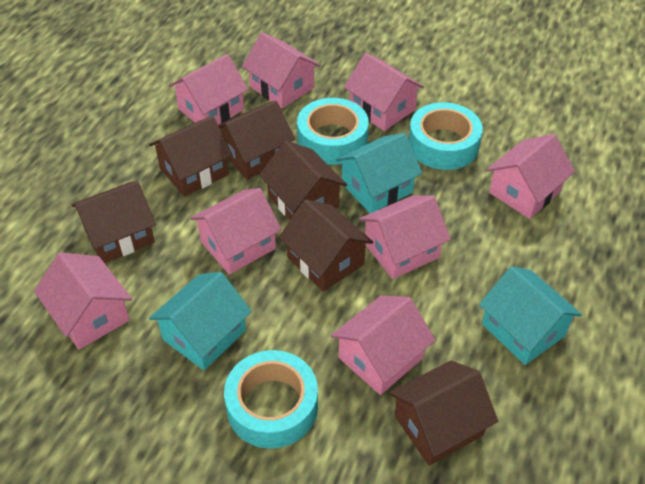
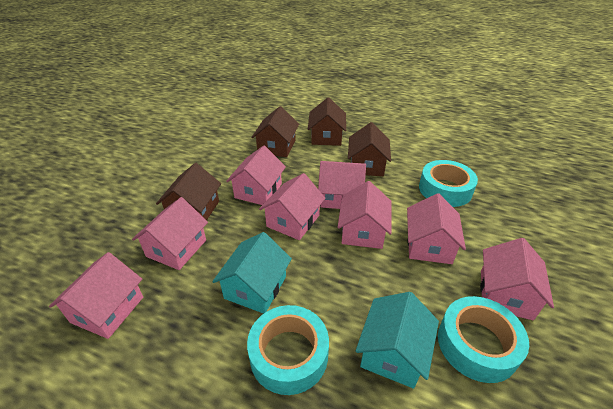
brown house: 6 -> 4
turquoise house: 3 -> 2

